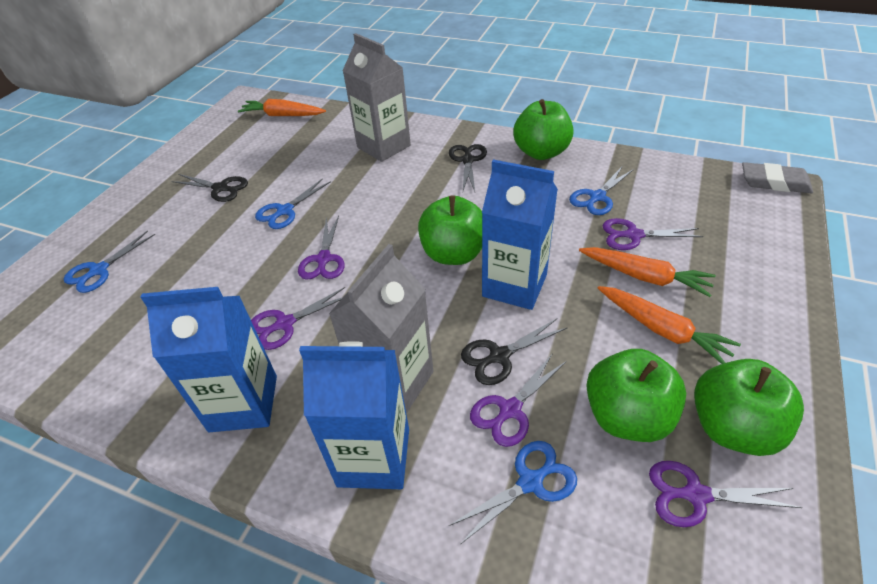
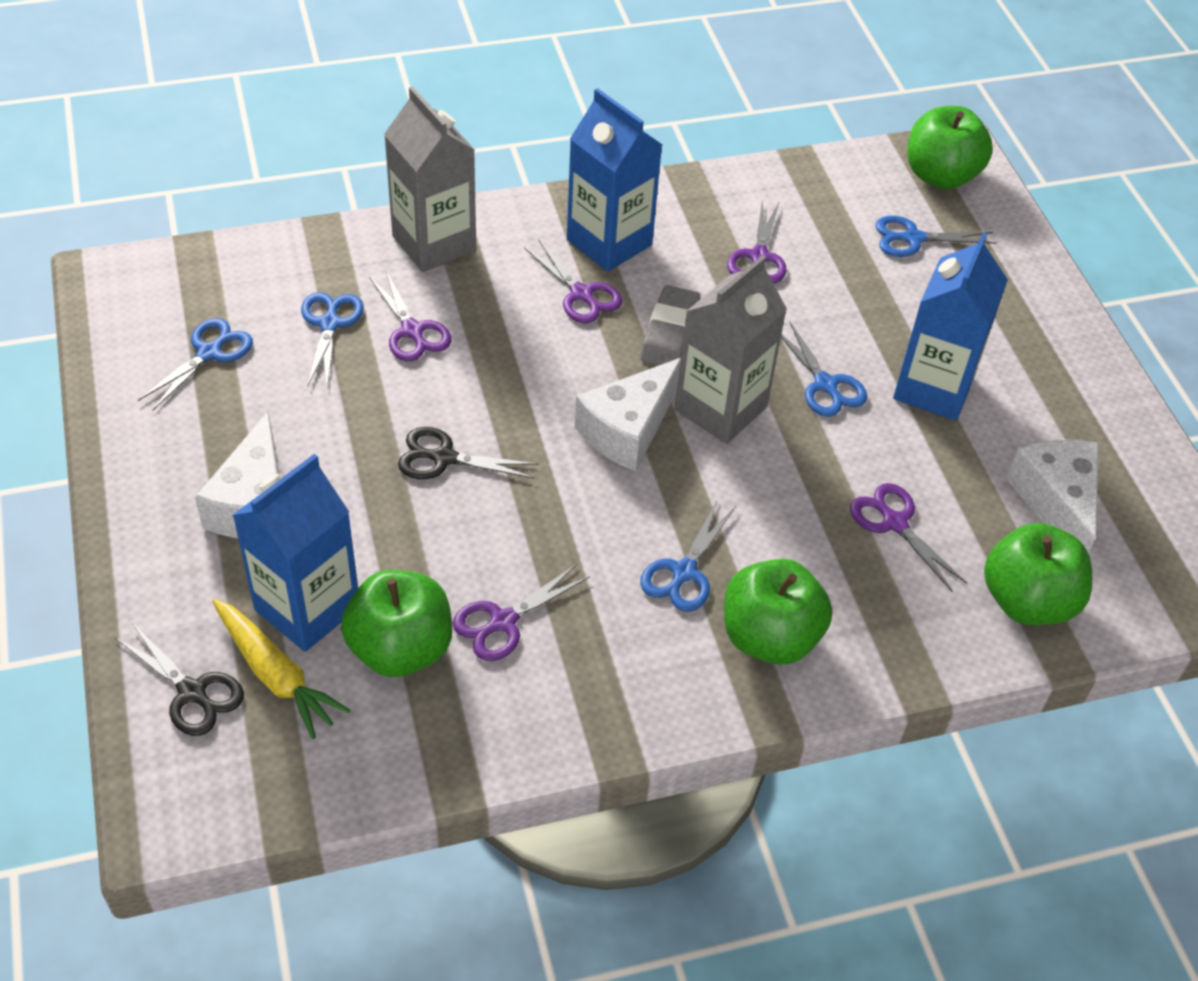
black scissors: 3 -> 2
blue scissors: 4 -> 5
orange carrot: 3 -> 0
white cheese: 0 -> 3
yellow carrot: 0 -> 1

